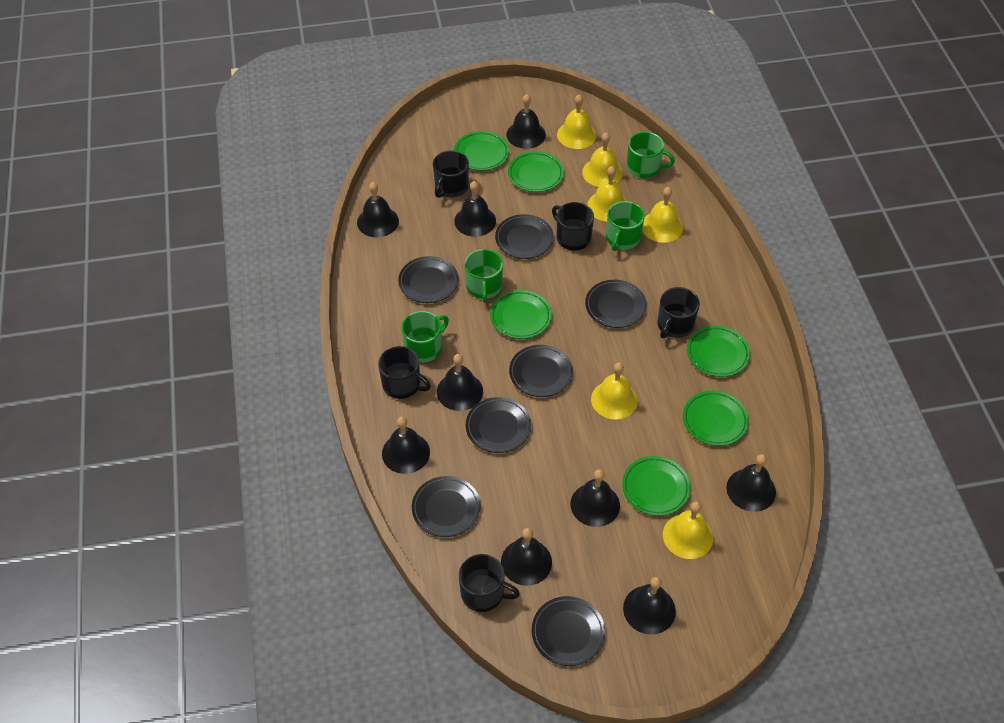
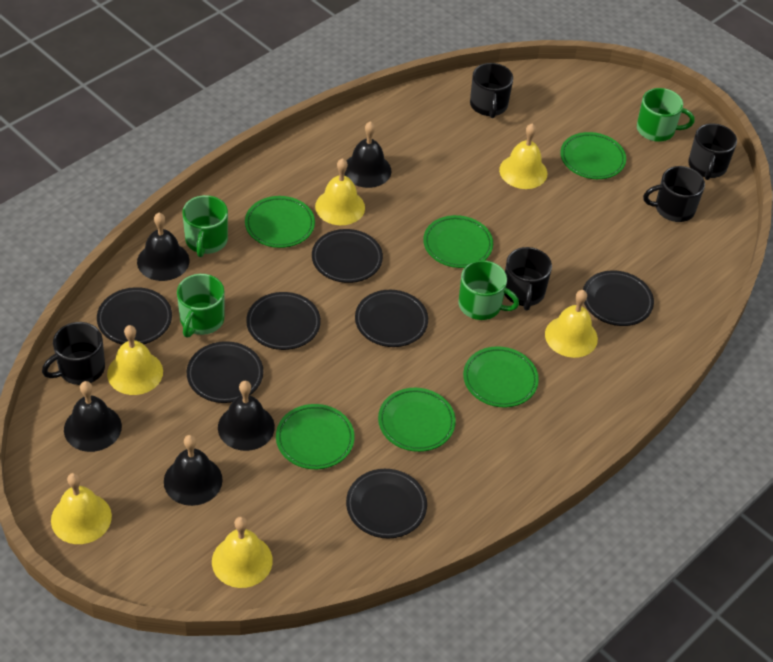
black bell: 9 -> 5

